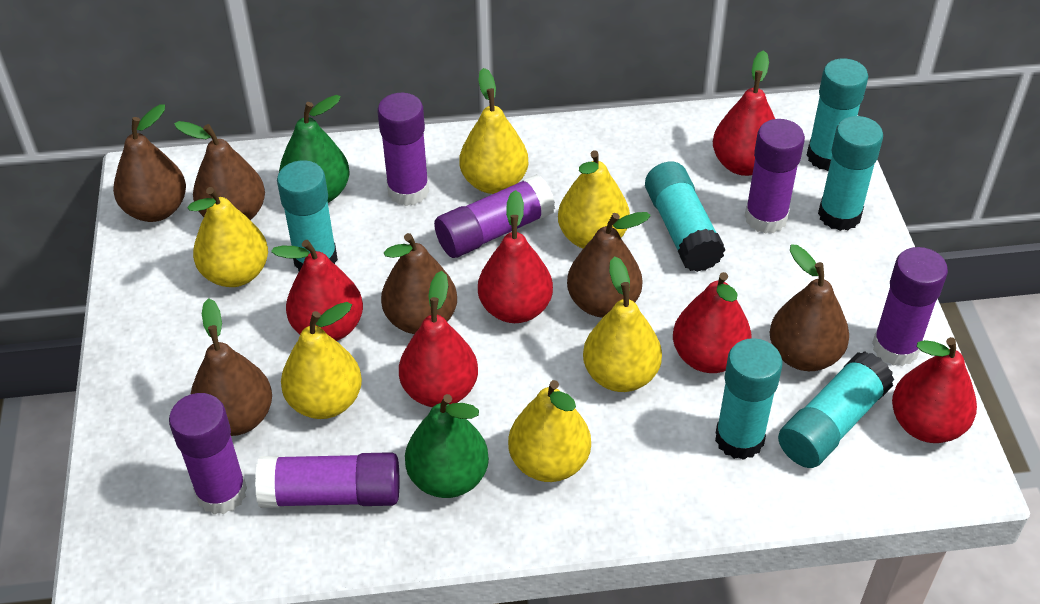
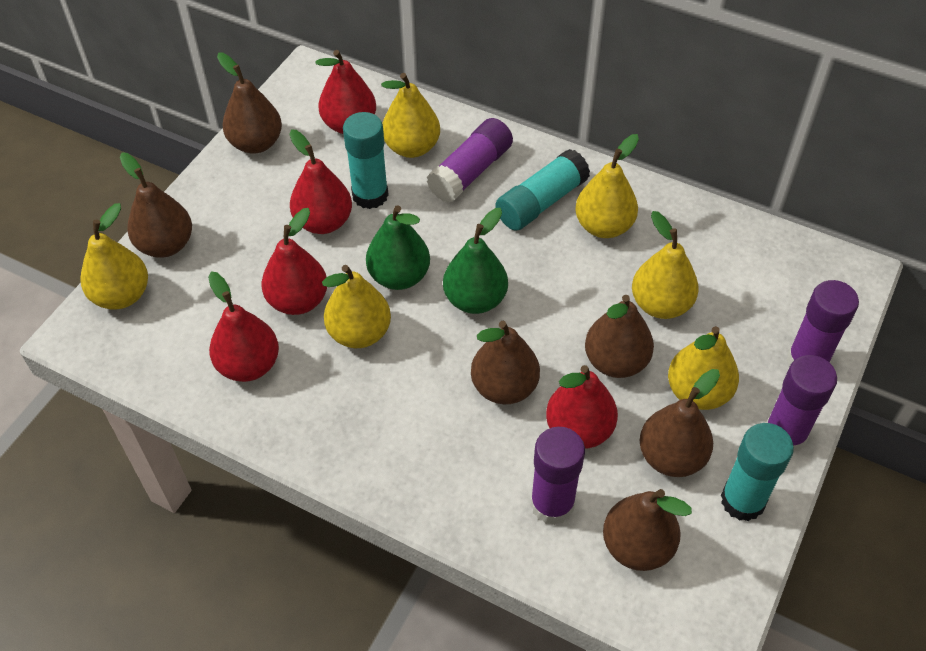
purple glue stick: 6 -> 4
red pear: 6 -> 5
turquoise glue stick: 6 -> 3

